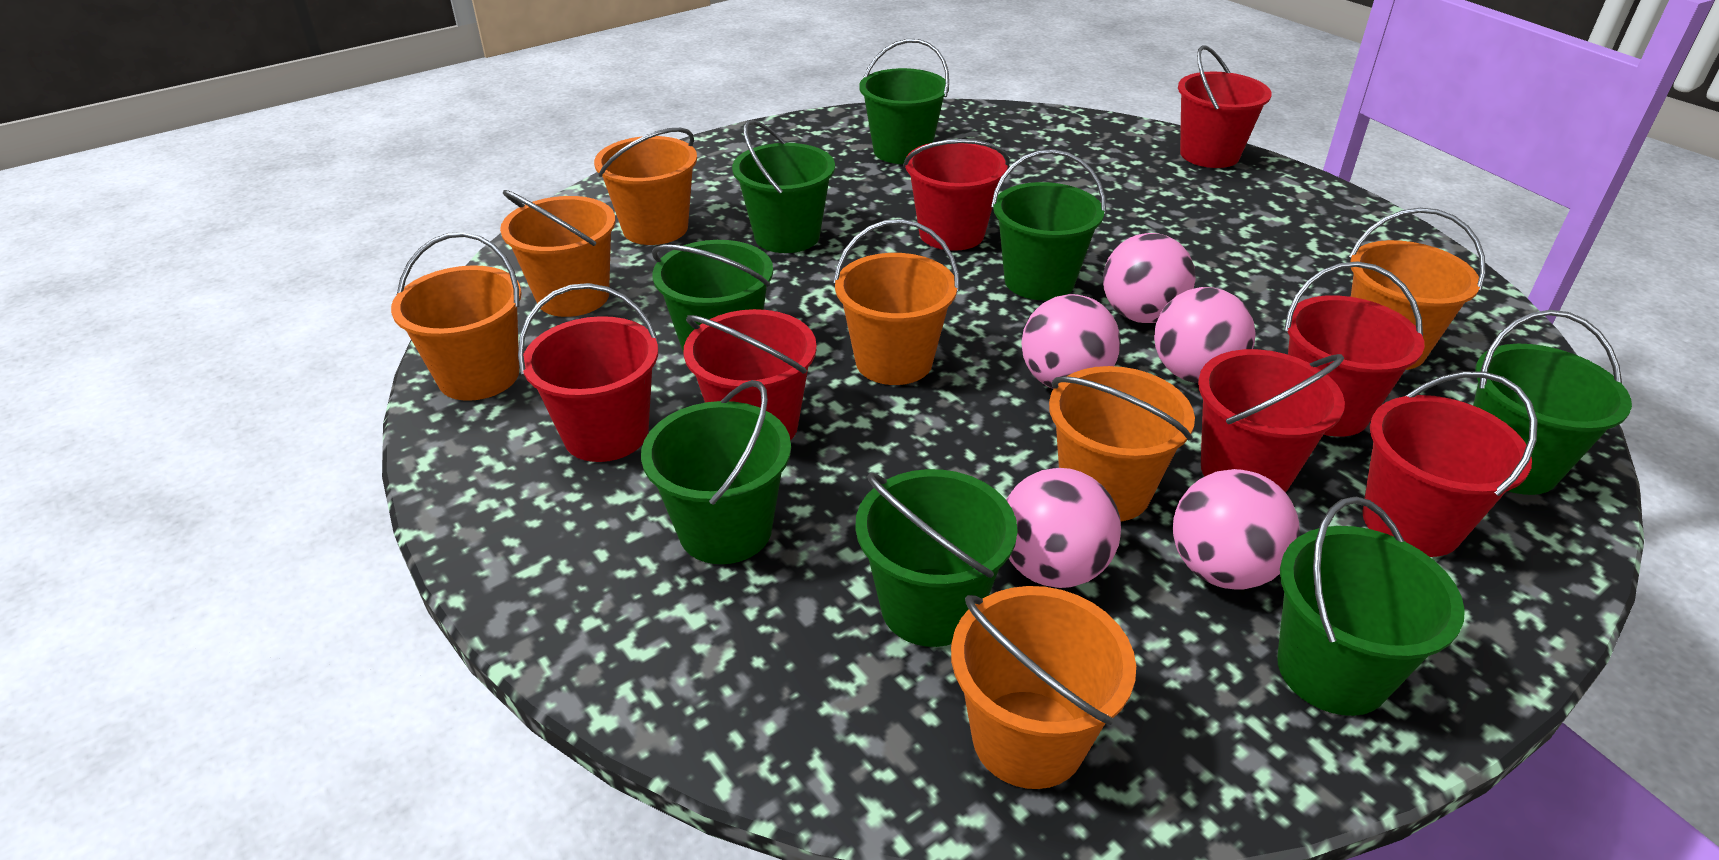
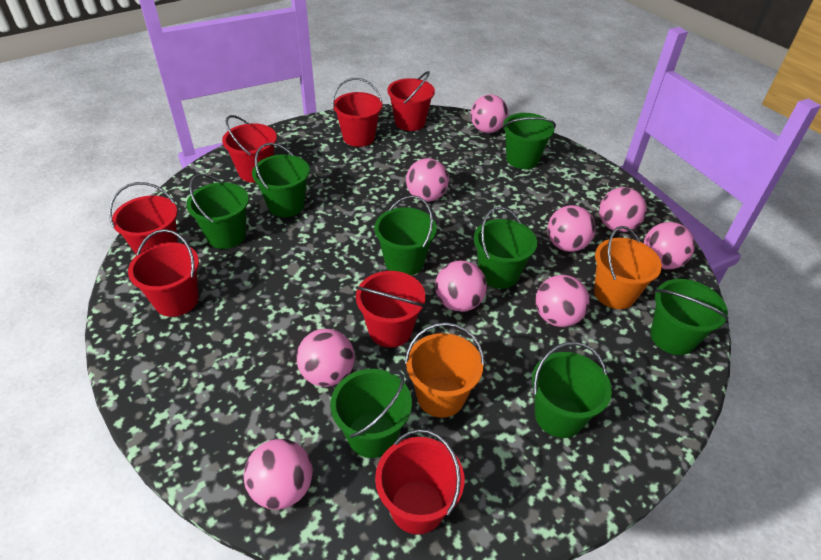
orange bucket: 7 -> 2
pink ball: 5 -> 9

